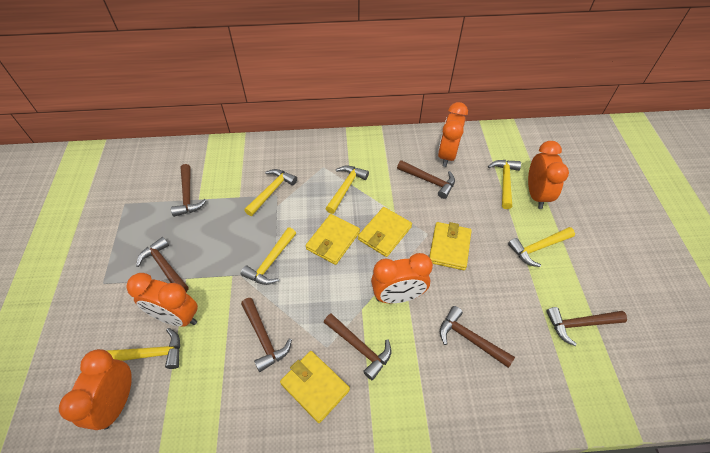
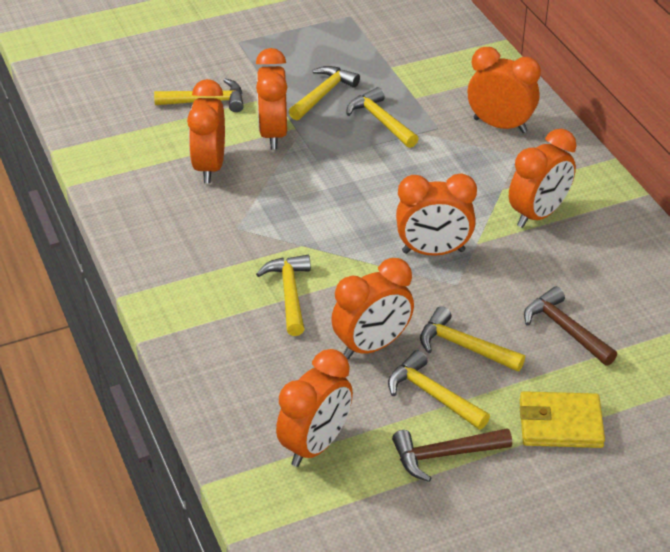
brown hammer: 7 -> 2
orange clock: 5 -> 7
yellow wallet: 4 -> 1

